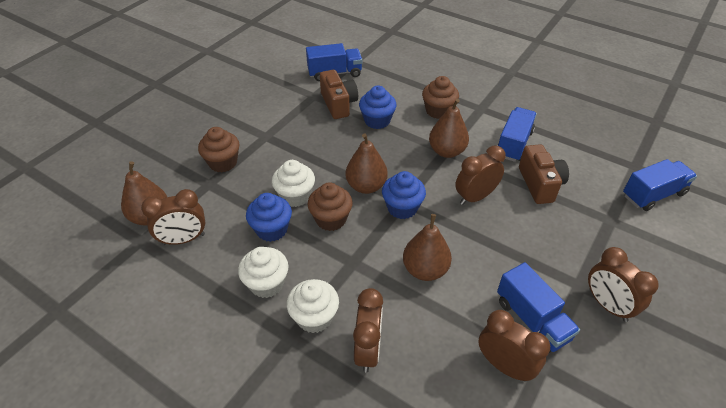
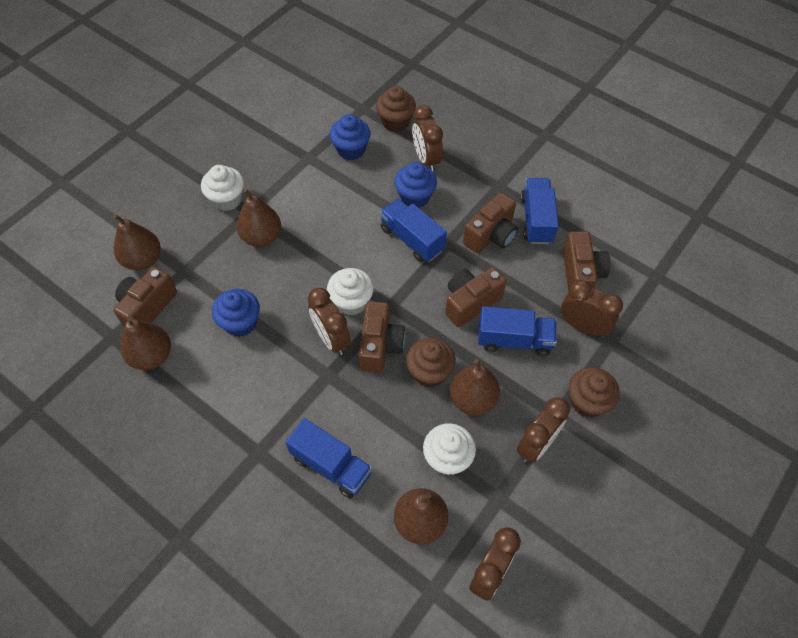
brown camera: 2 -> 5
brown pear: 4 -> 5

